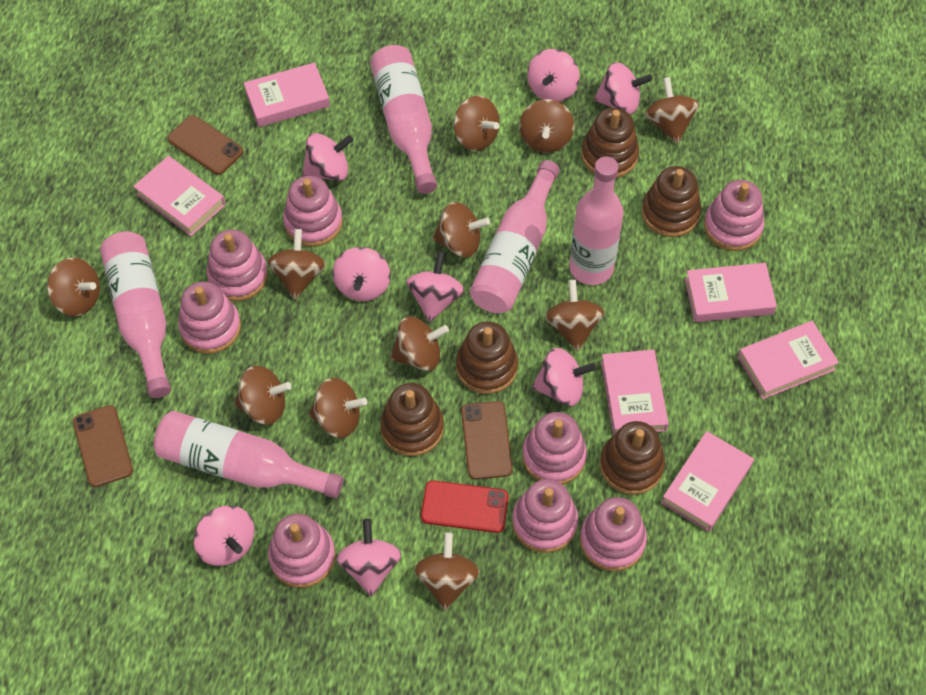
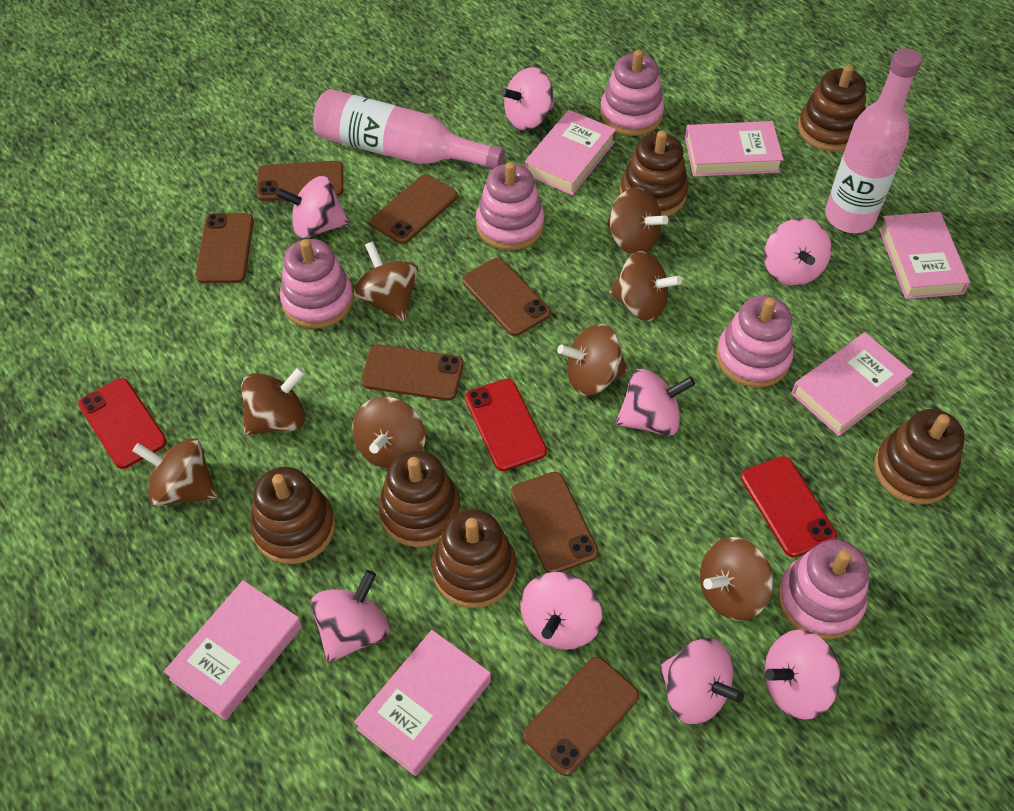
brown phone: 3 -> 7
brown spinning top: 11 -> 8
brown stacking toy: 5 -> 6
pink bottle: 5 -> 2
pink stacking toy: 8 -> 5
red phone: 1 -> 3

